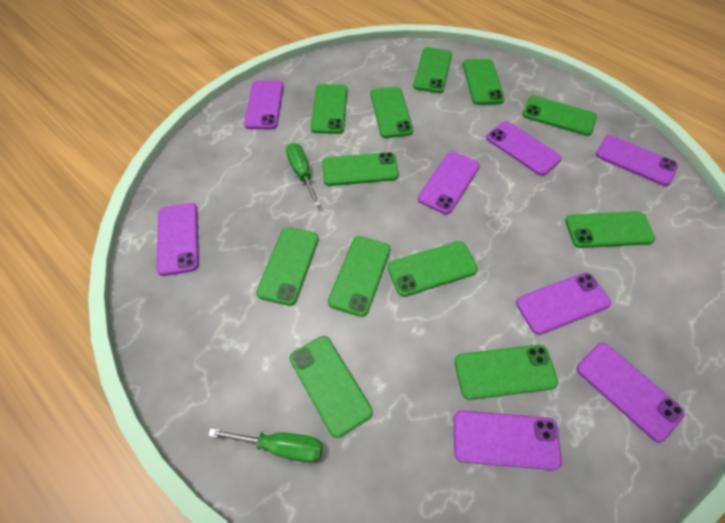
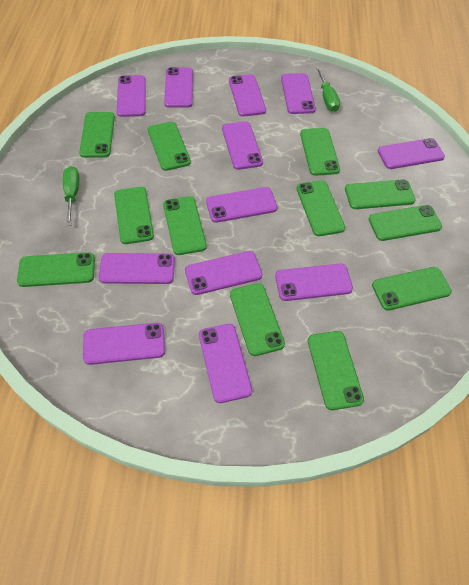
purple phone: 8 -> 12

